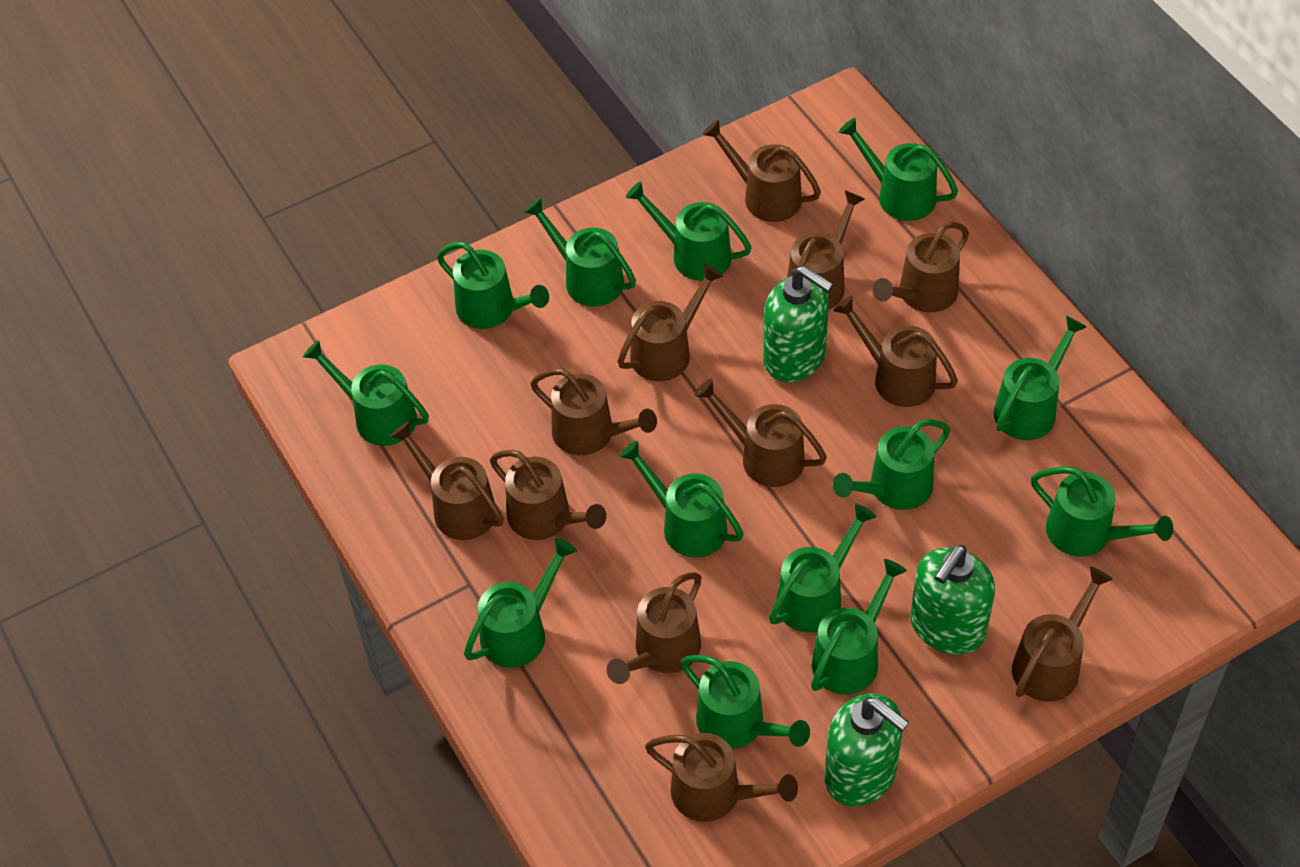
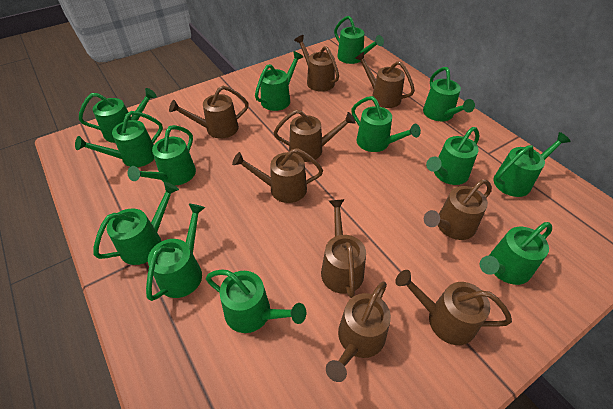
brown watering can: 12 -> 9
green soap dispenser: 3 -> 0

